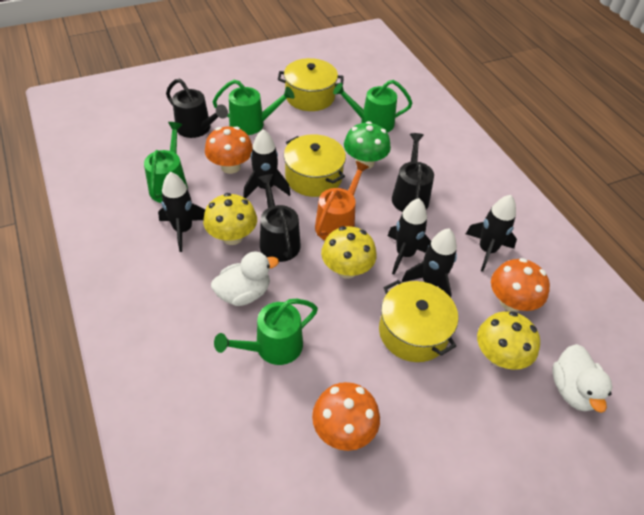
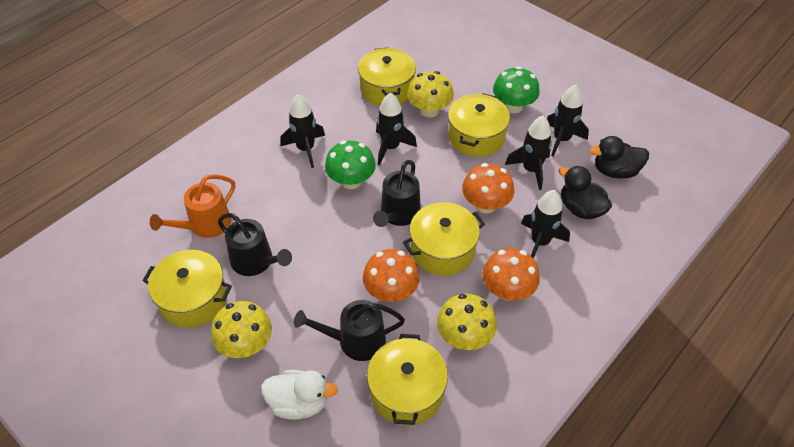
black duck: 0 -> 2
green mushroom: 1 -> 2
green watering can: 4 -> 0
white duck: 2 -> 1
yellow pot: 3 -> 5

